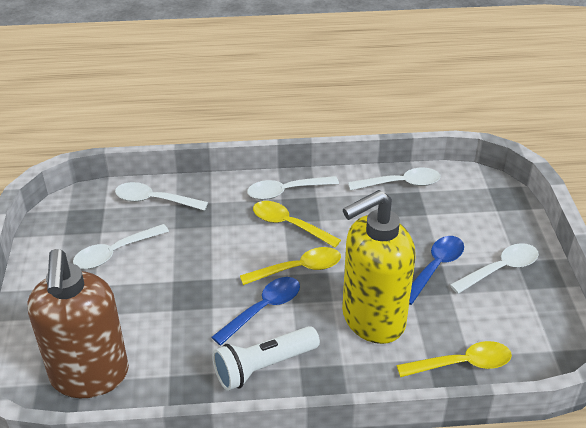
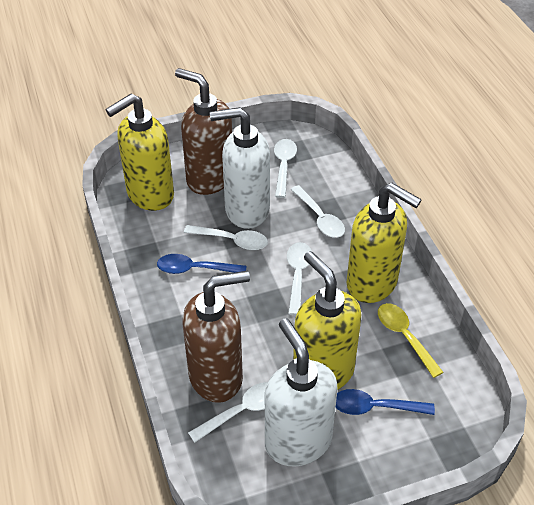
brown soap dispenser: 1 -> 2
white flashlight: 1 -> 0
white soap dispenser: 0 -> 2
yellow soap dispenser: 1 -> 3
yellow spoon: 3 -> 1

